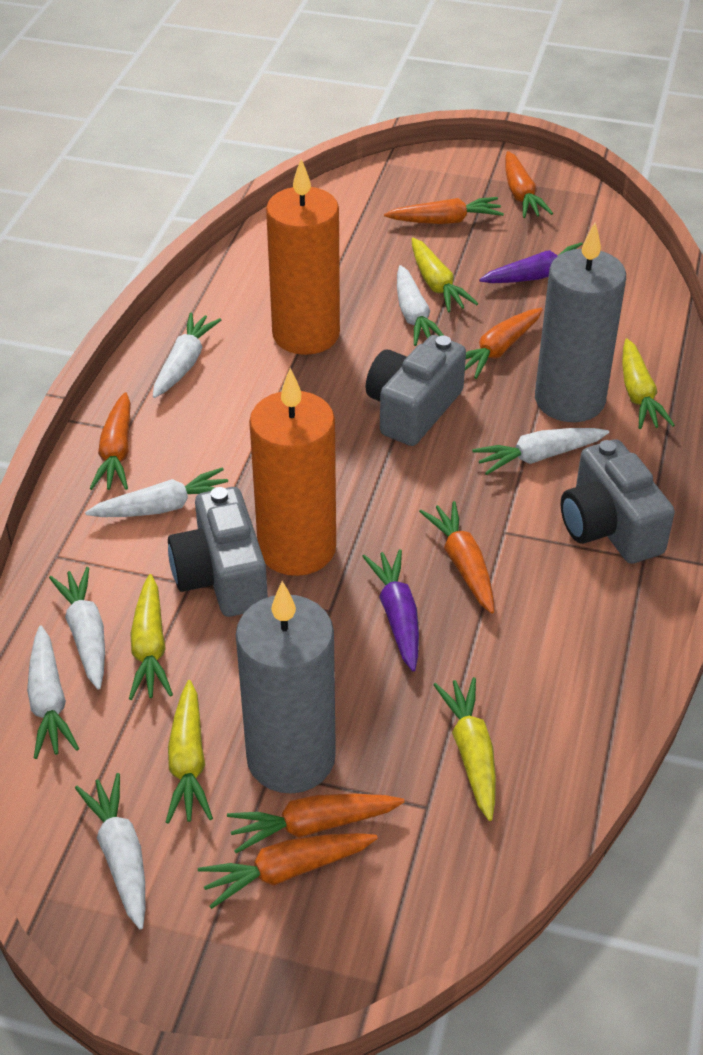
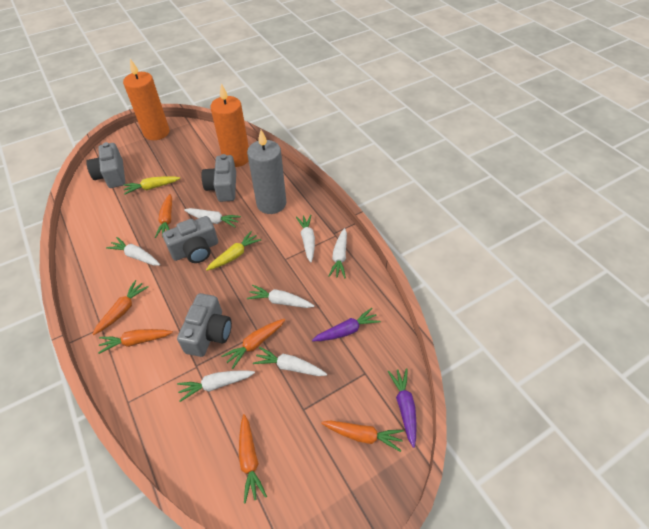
grey camera: 3 -> 4
grey candle: 2 -> 1
orange carrot: 7 -> 6
yellow carrot: 5 -> 2

